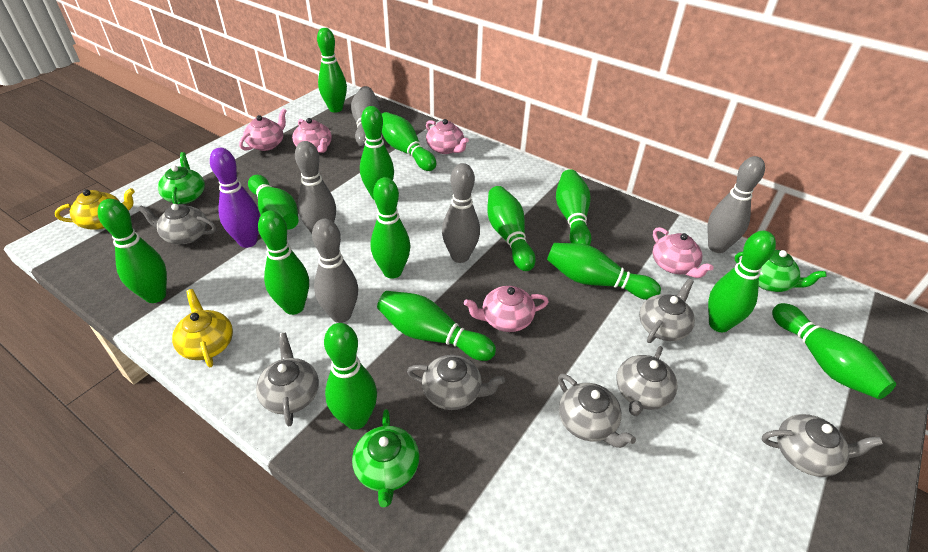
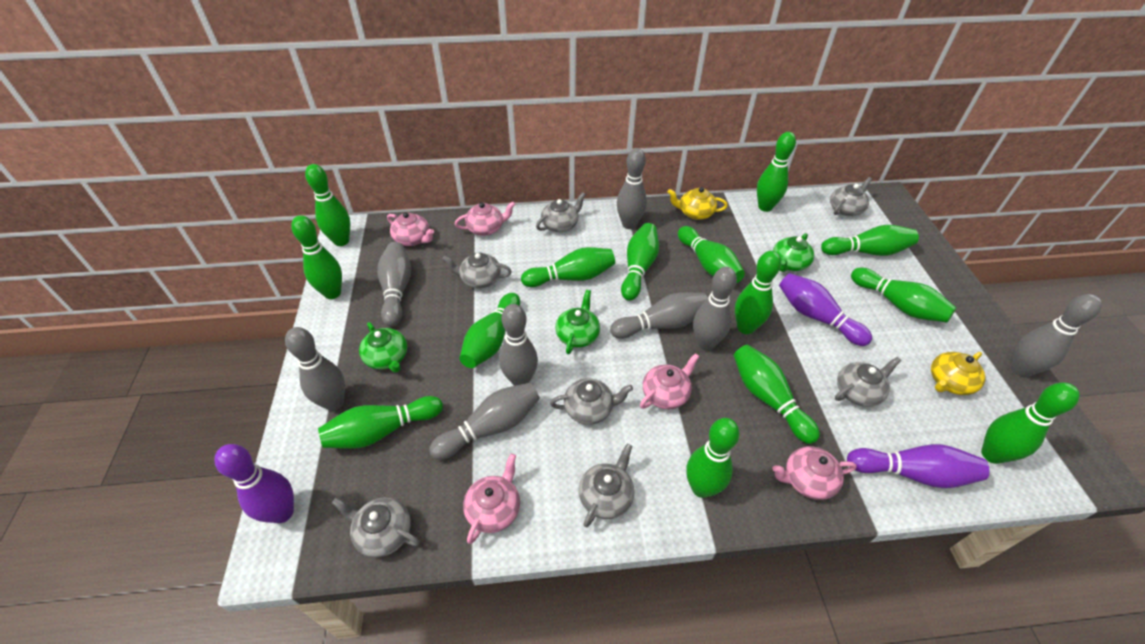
grey bowling pin: 5 -> 8
purple bowling pin: 1 -> 3

